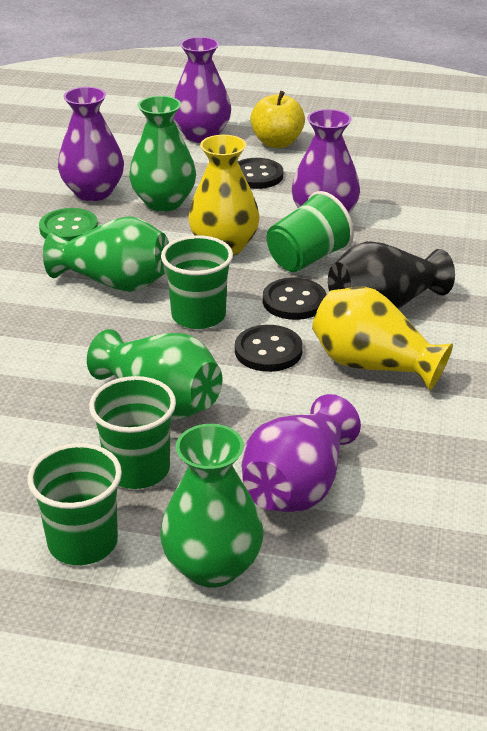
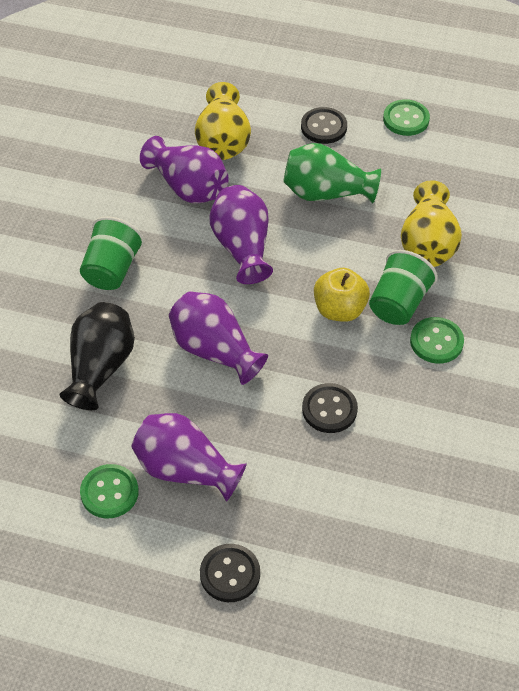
green button: 1 -> 3
green cup: 4 -> 2
green vase: 4 -> 1

